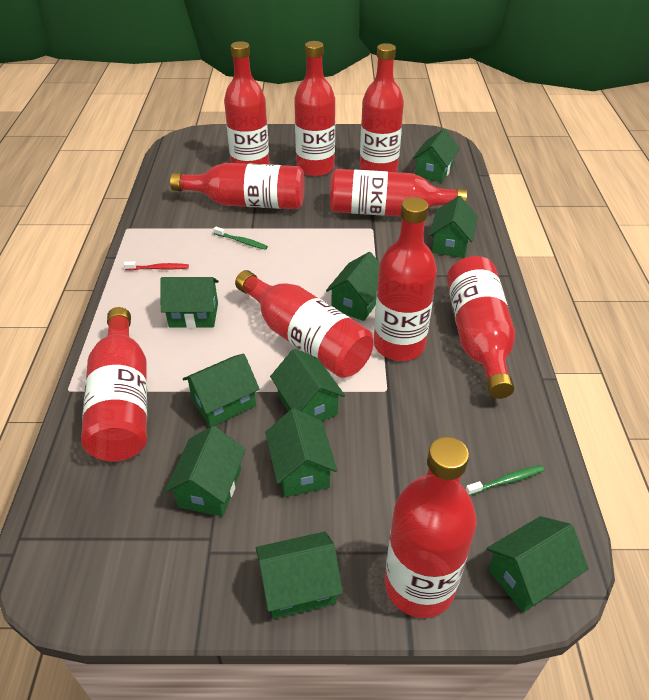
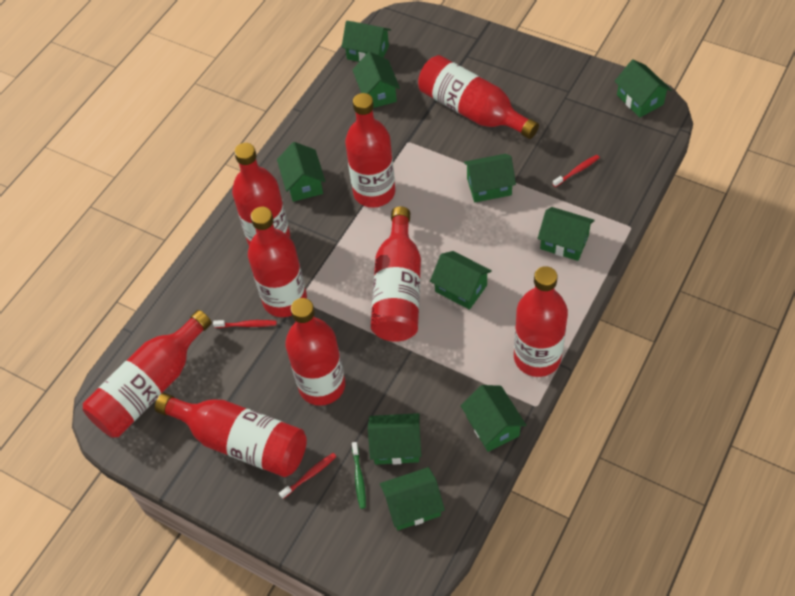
green toothbrush: 2 -> 1
red bottle: 10 -> 9
red toothbrush: 1 -> 3

